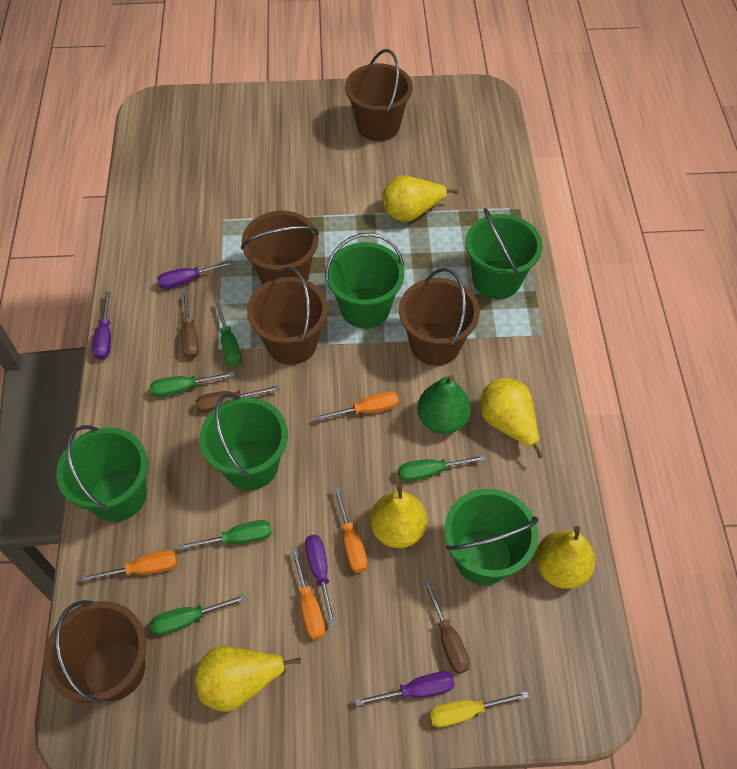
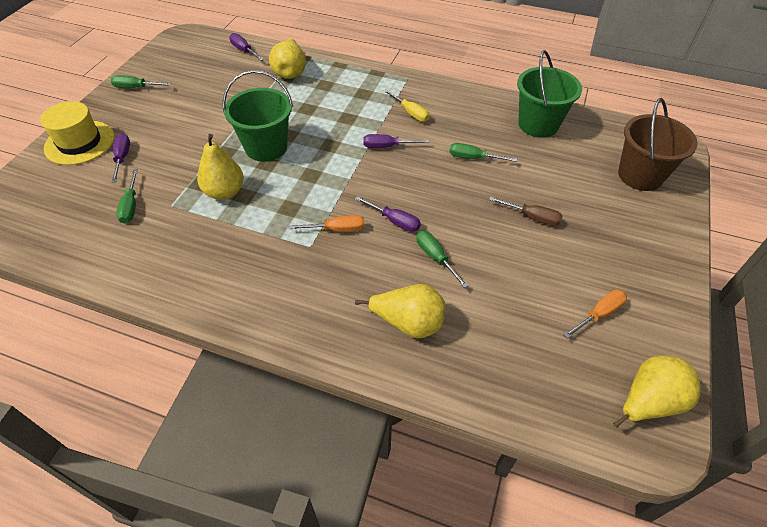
brown bucket: 5 -> 1
brown screwdriver: 3 -> 1
green bucket: 5 -> 2
green pear: 1 -> 0
green screwdriver: 5 -> 4
orange screwdriver: 4 -> 2
yellow hat: 0 -> 1
yellow pear: 5 -> 4

